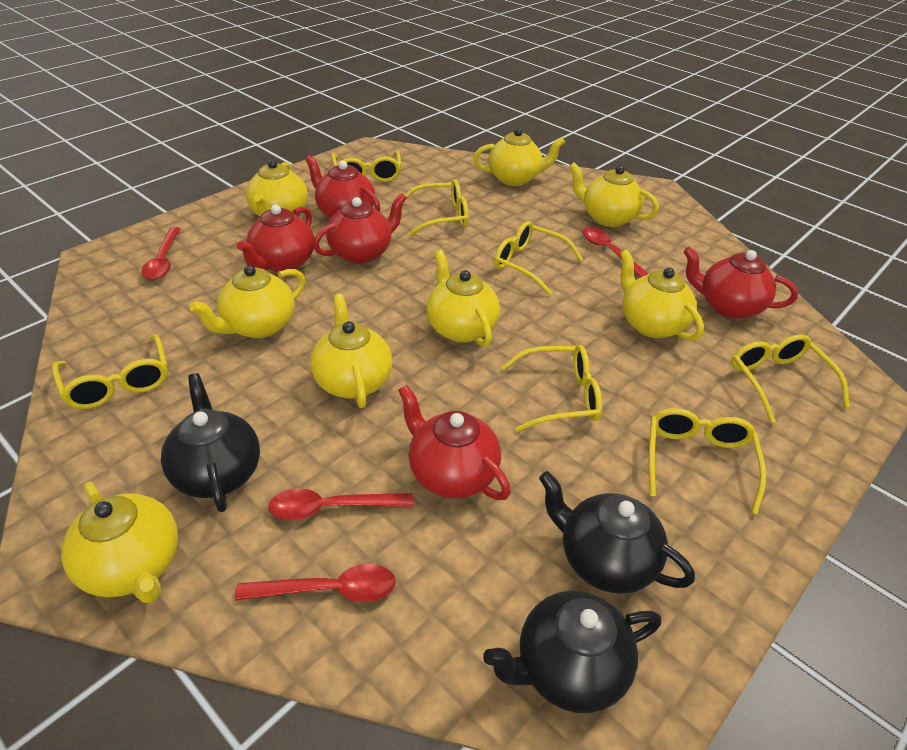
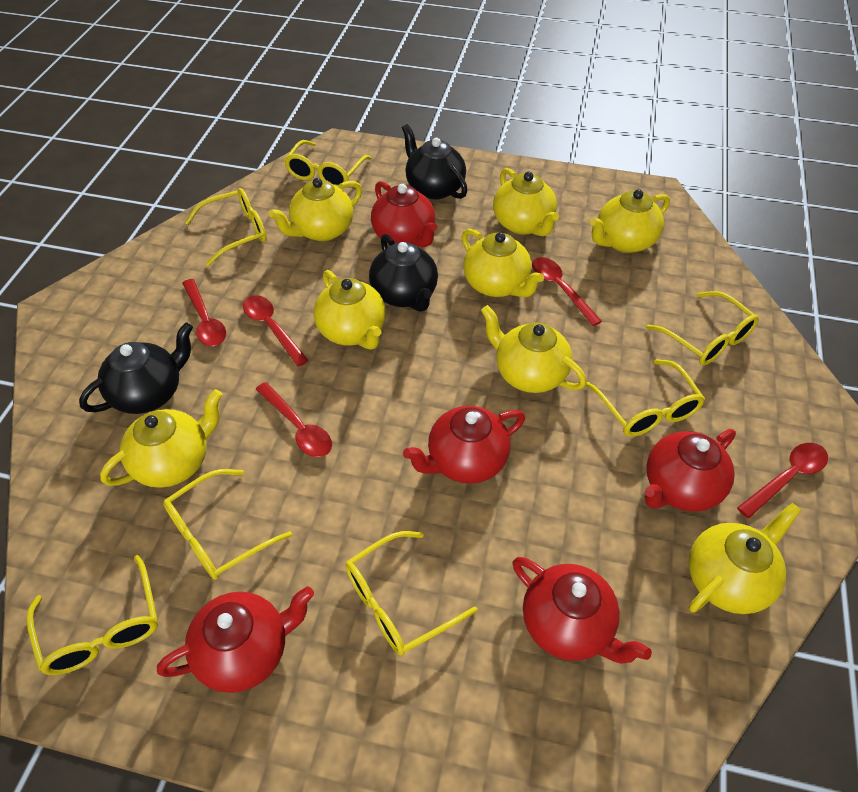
red spoon: 4 -> 5

